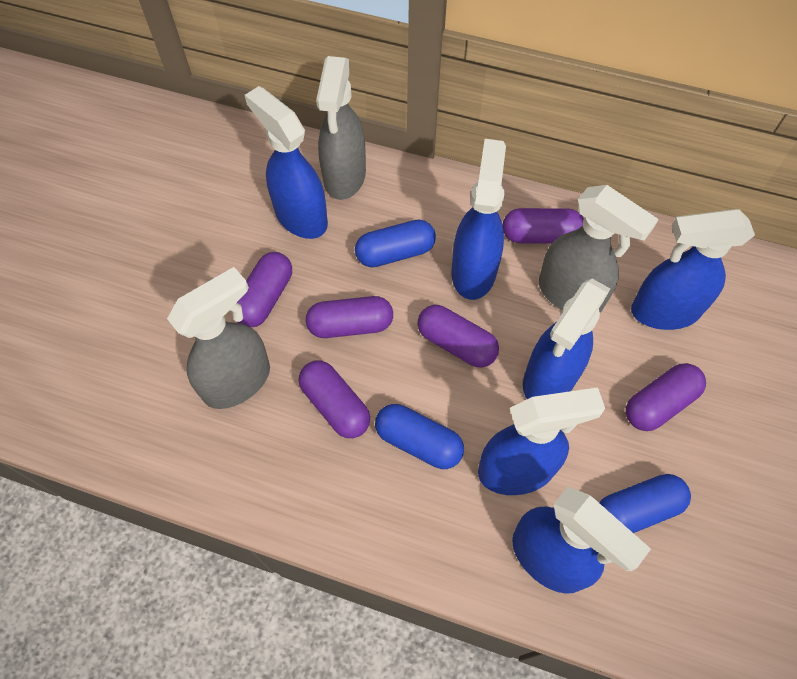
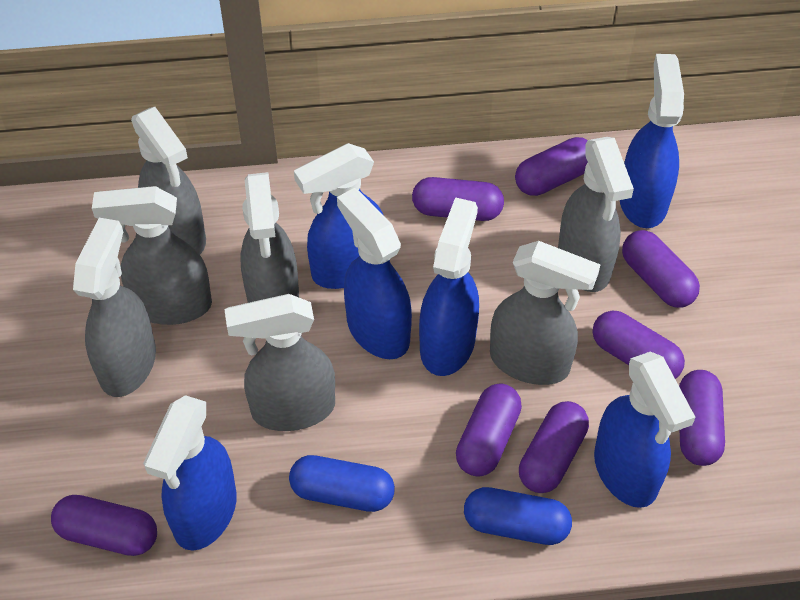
blue capsule: 3 -> 2
grey spray bottle: 3 -> 7
purple capsule: 6 -> 8

